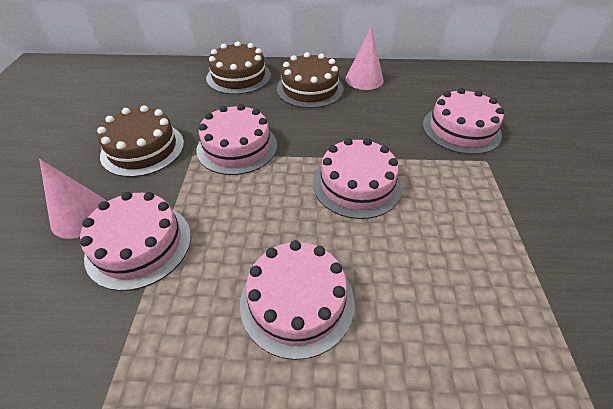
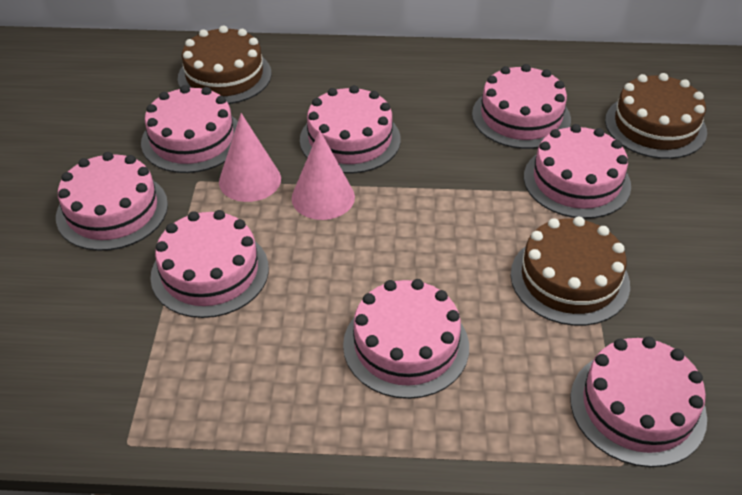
pink cake: 5 -> 8

